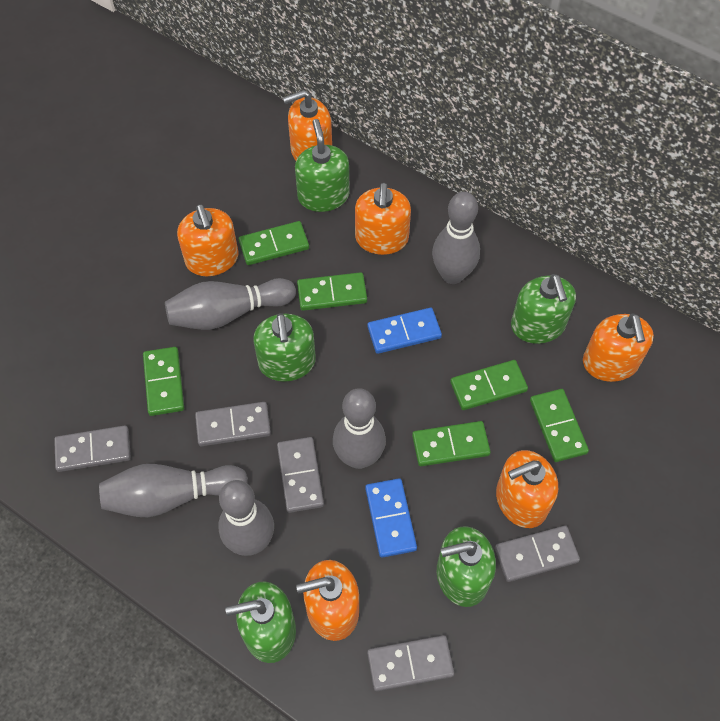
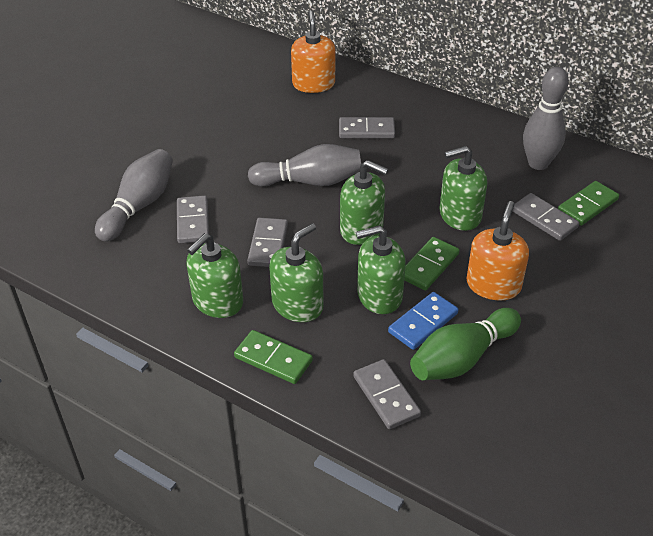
blue domino: 2 -> 1
green bowling pin: 0 -> 1
green domino: 6 -> 3
grey bowling pin: 5 -> 3
orange soap dispenser: 6 -> 2

